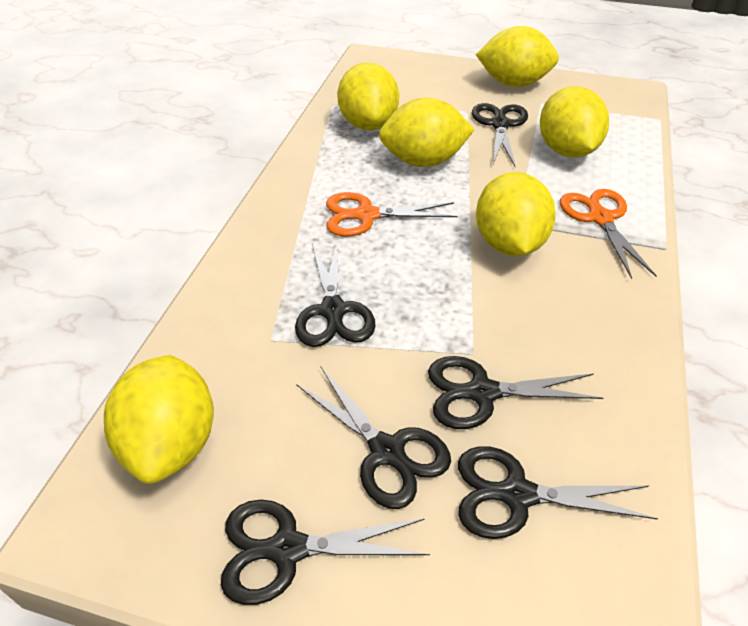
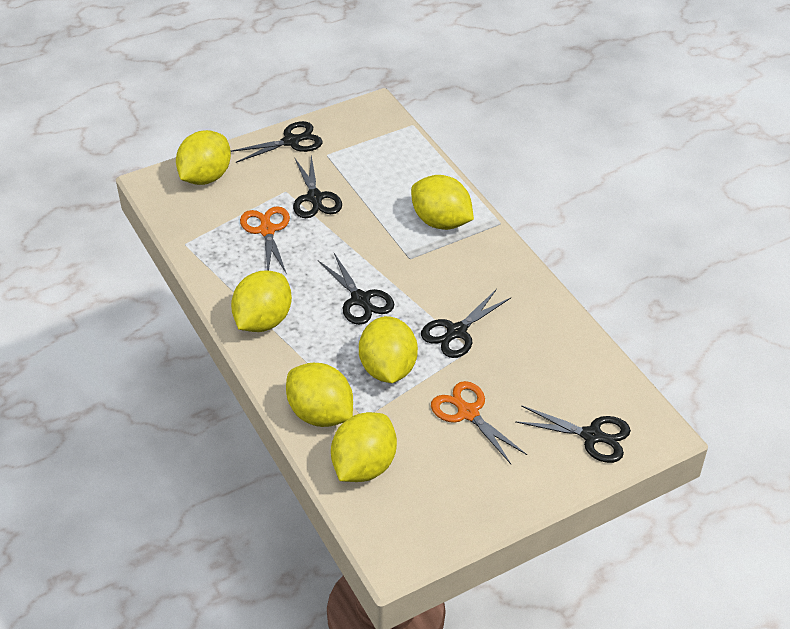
black scissors: 6 -> 5

